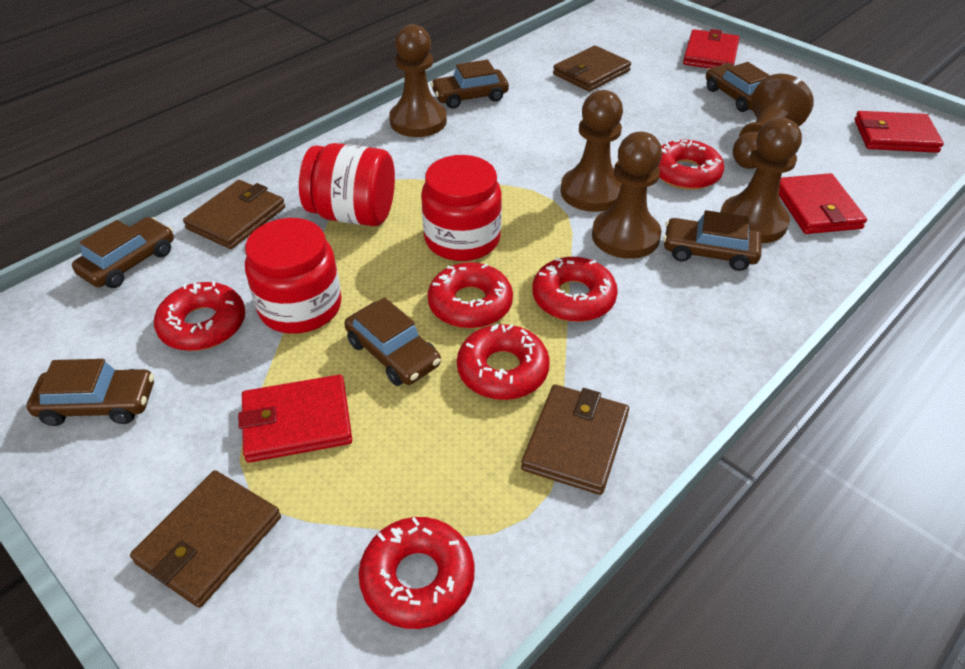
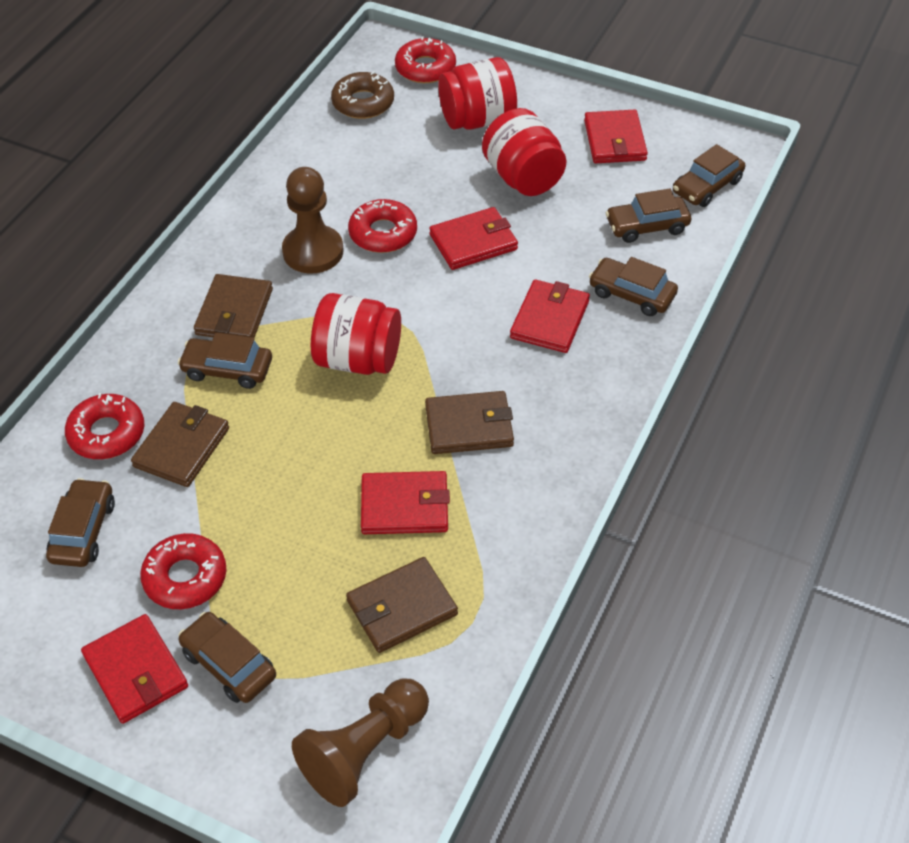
brown donut: 0 -> 1
brown pawn: 5 -> 2
red donut: 6 -> 4
red wallet: 4 -> 5

